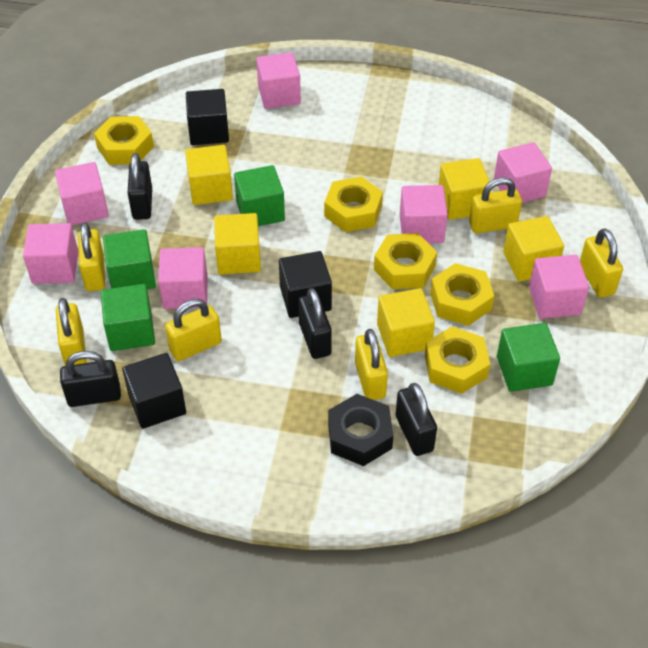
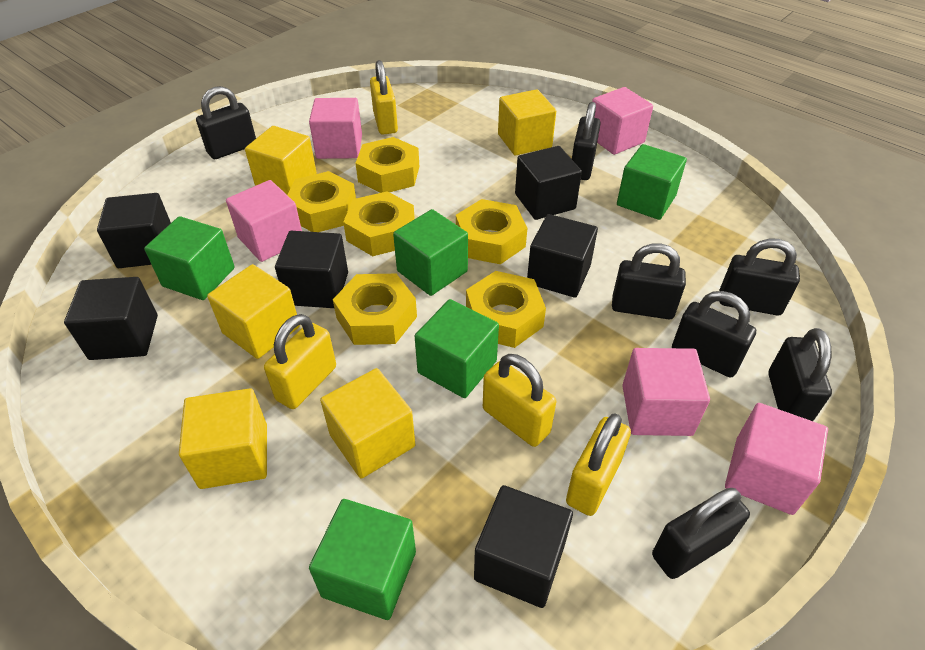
black cube: 3 -> 6
black nut: 1 -> 0
black padlock: 4 -> 7
green cube: 4 -> 5
pink cube: 7 -> 5
yellow nut: 5 -> 6
yellow padlock: 6 -> 4

